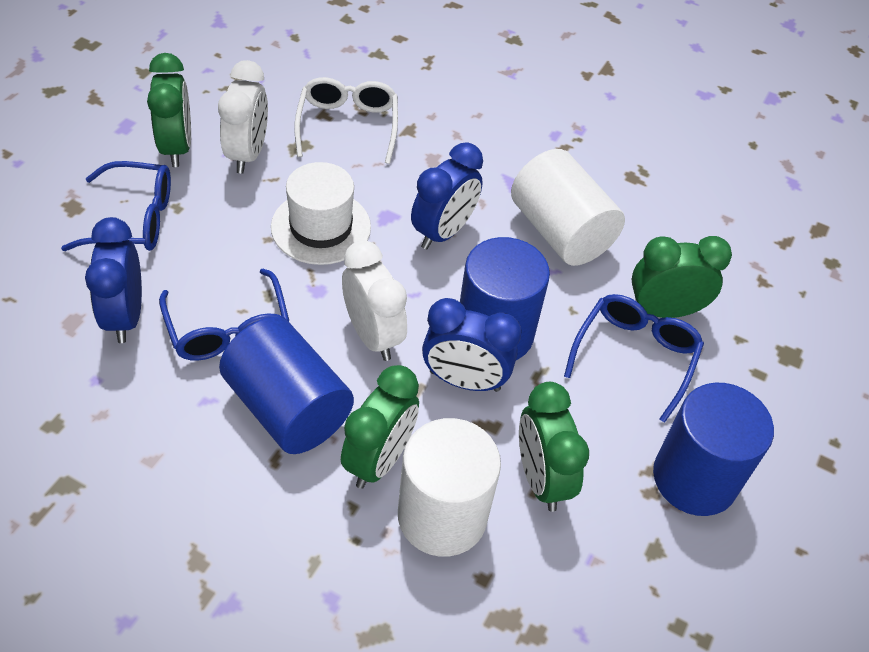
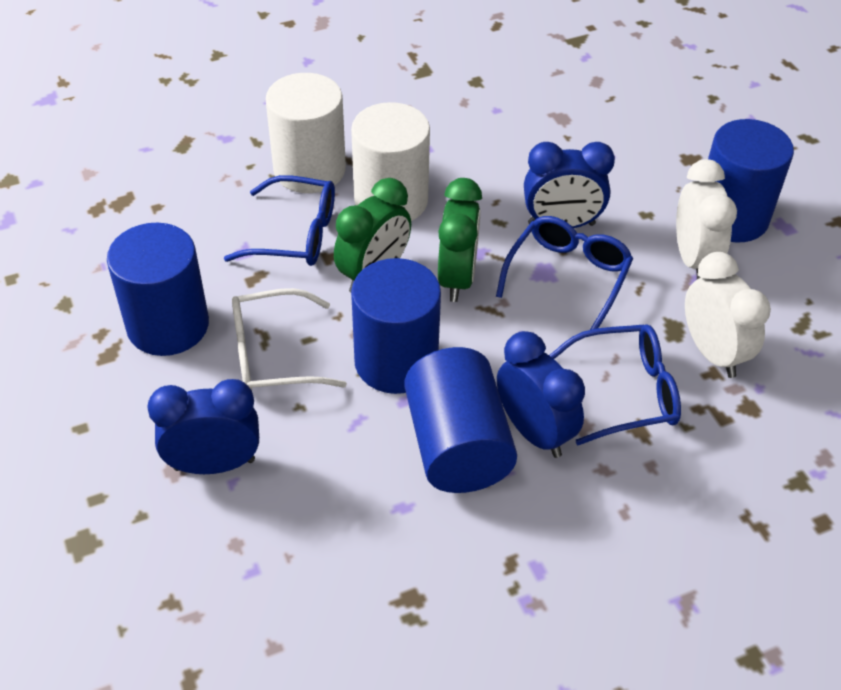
blue cylinder: 3 -> 4
green clock: 4 -> 2
white hat: 1 -> 0

